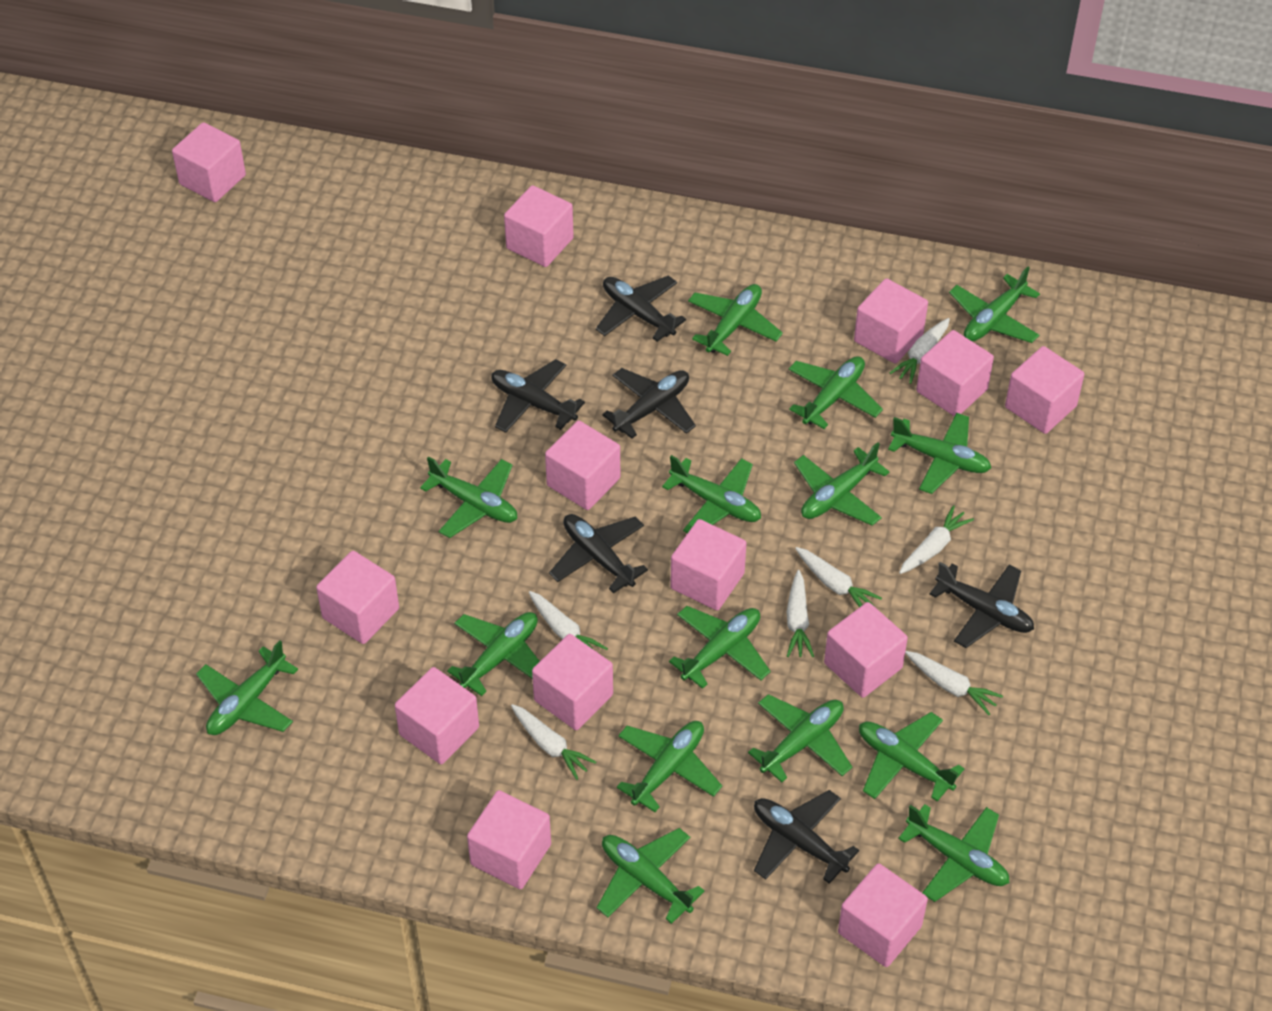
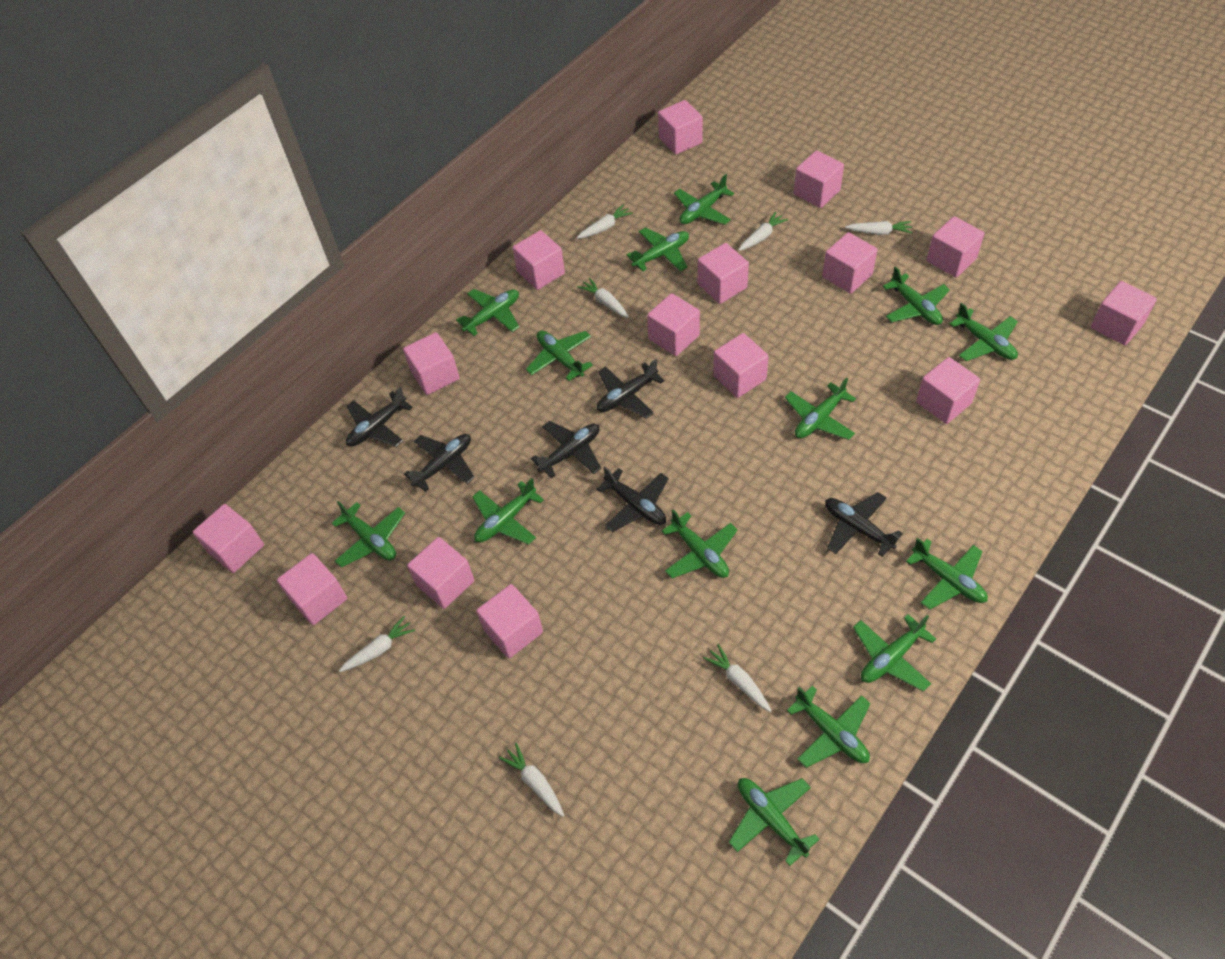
green plane: 15 -> 14
pink cube: 13 -> 15

